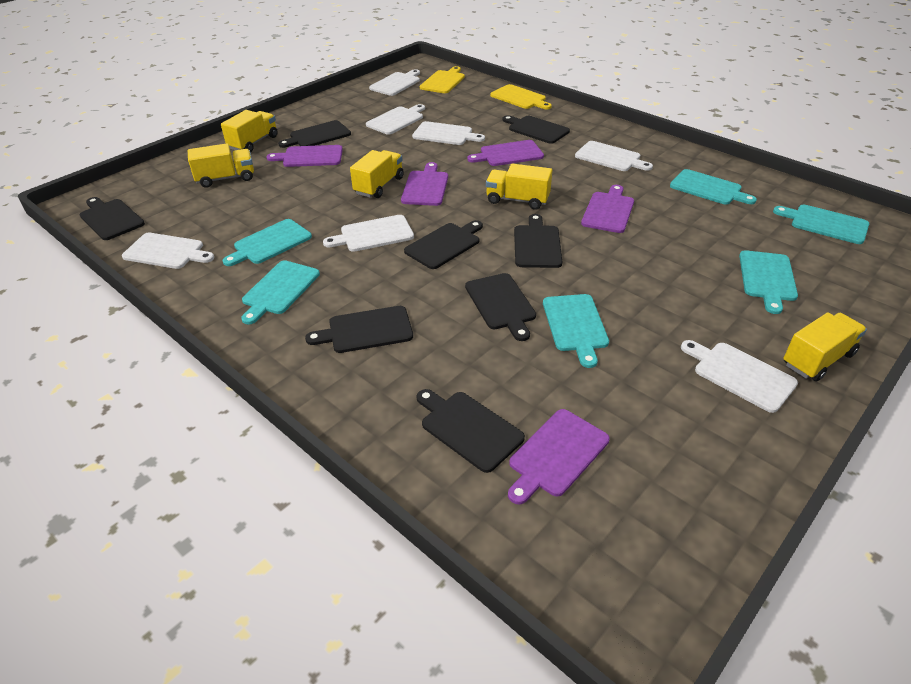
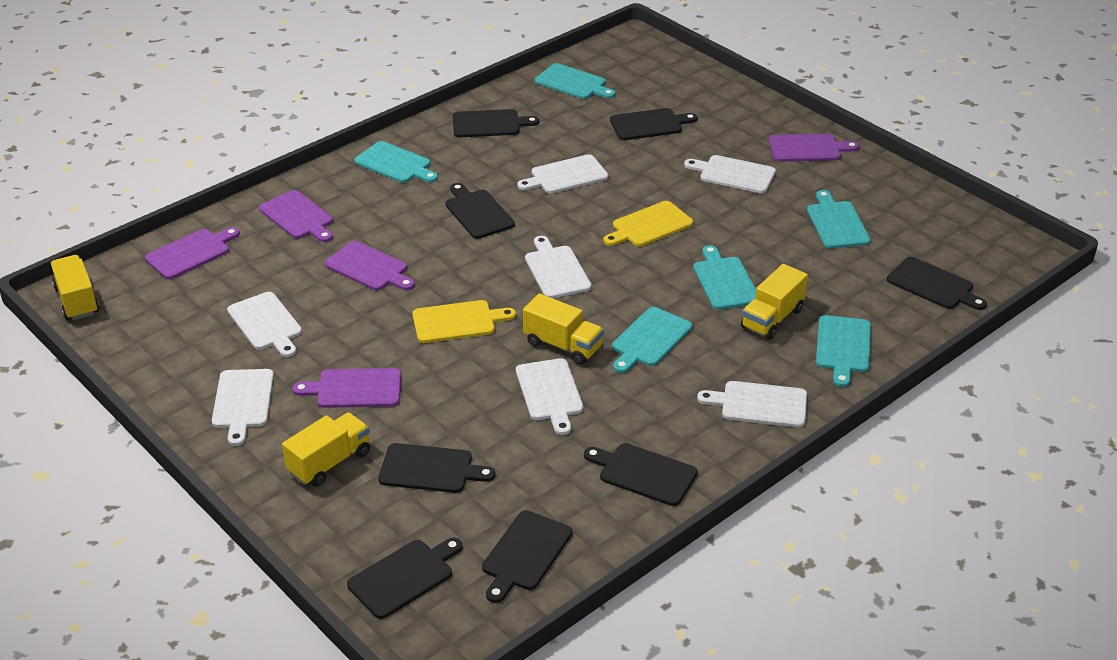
yellow truck: 5 -> 4

